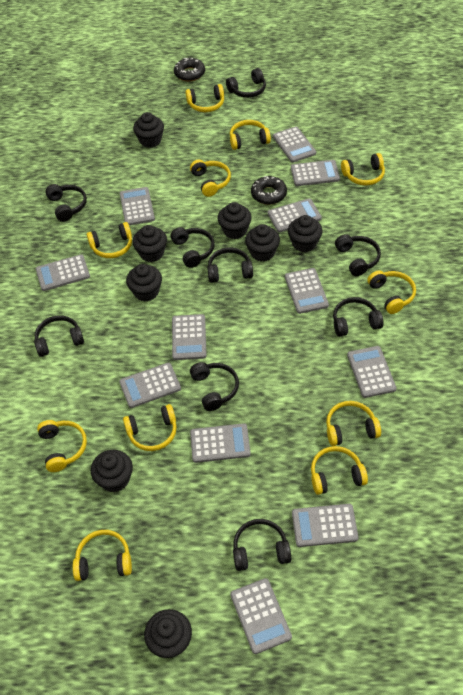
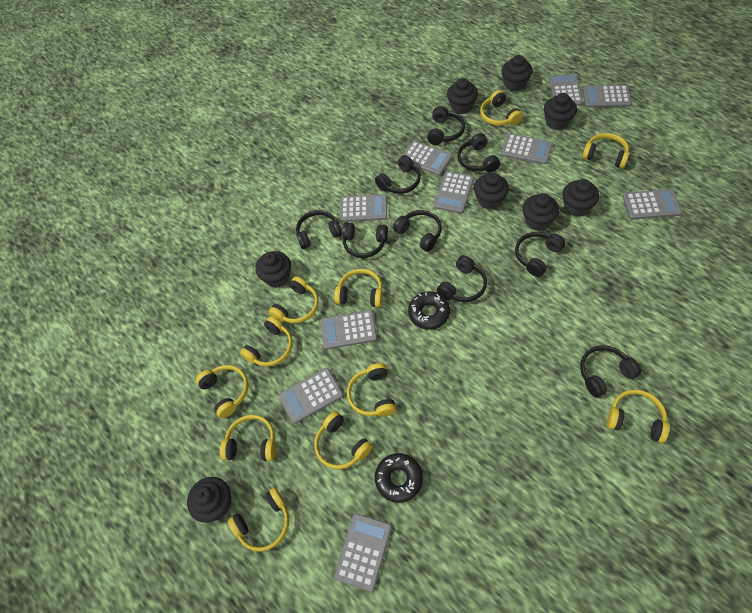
grey calculator: 12 -> 10

